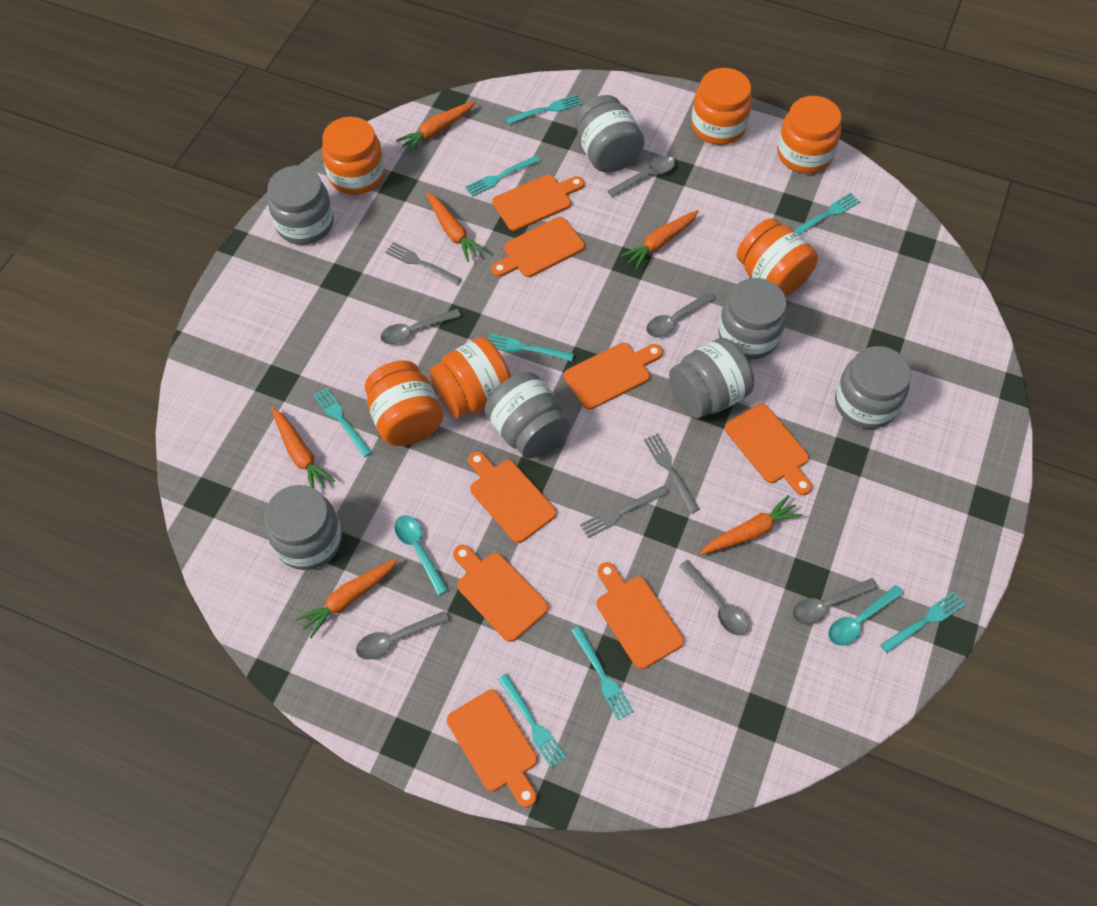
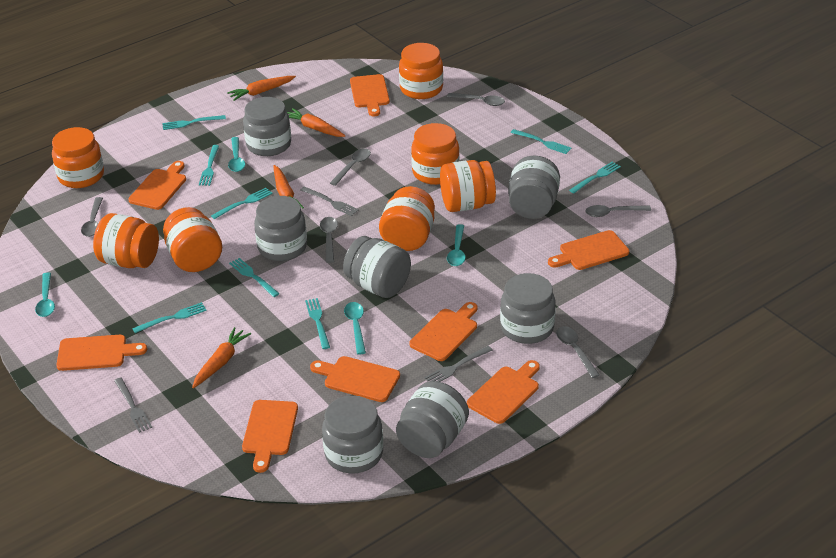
orange carrot: 6 -> 4
orange jar: 6 -> 7
turquoise spoon: 2 -> 4

